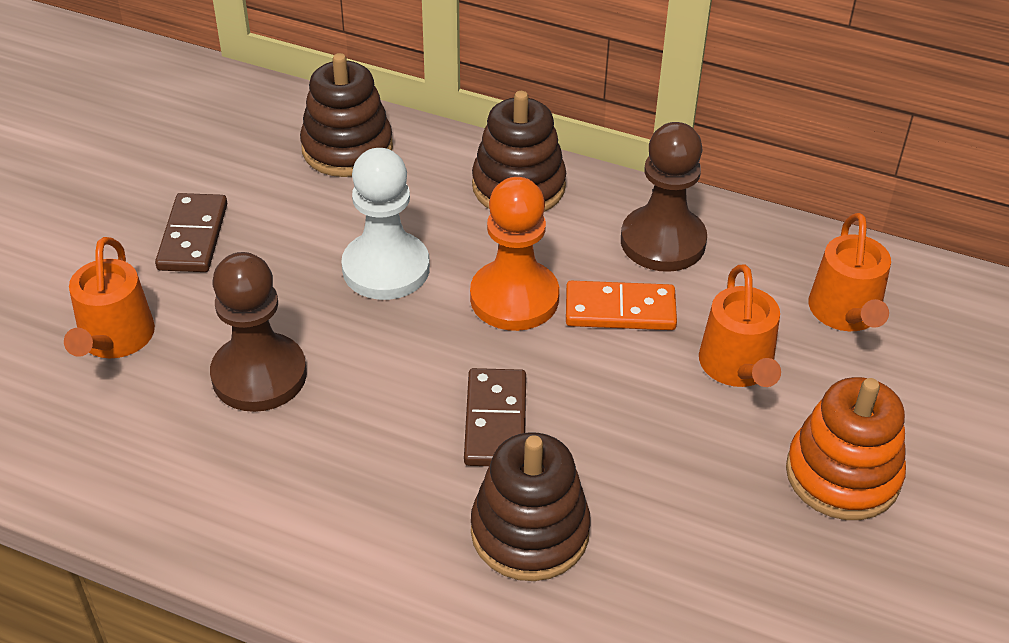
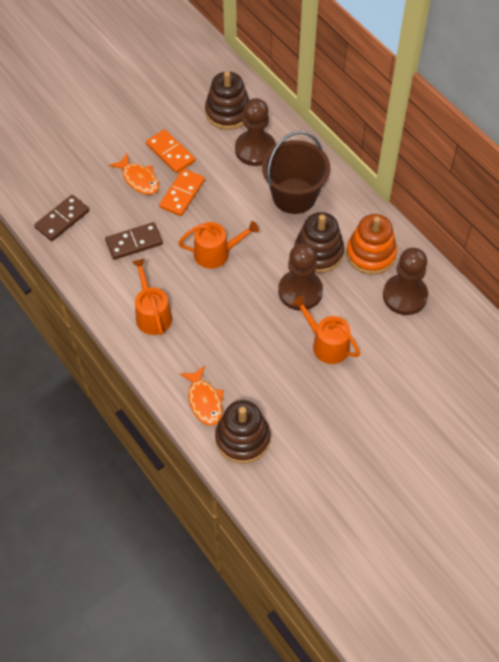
brown bucket: 0 -> 1
brown pawn: 2 -> 3
orange domino: 1 -> 2
orange fish: 0 -> 2
orange pawn: 1 -> 0
white pawn: 1 -> 0

